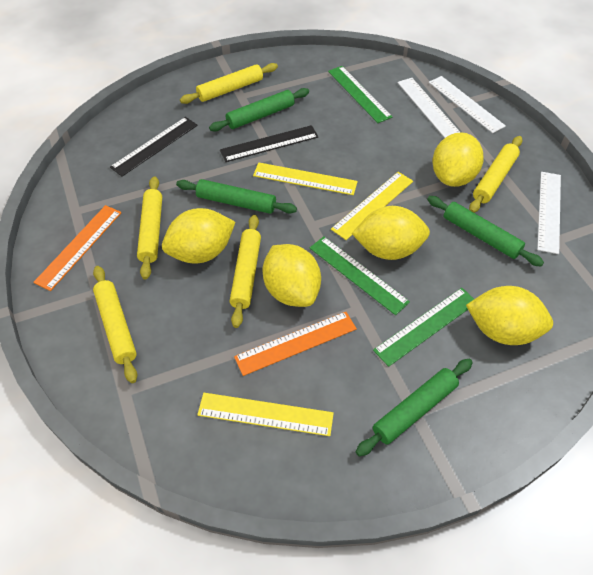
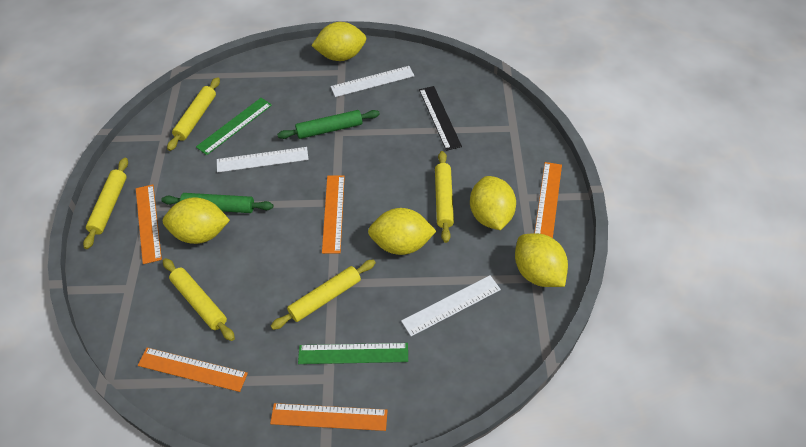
black ruler: 2 -> 1
green rolling pin: 4 -> 2
green ruler: 3 -> 2
orange ruler: 2 -> 5
yellow ruler: 3 -> 0

